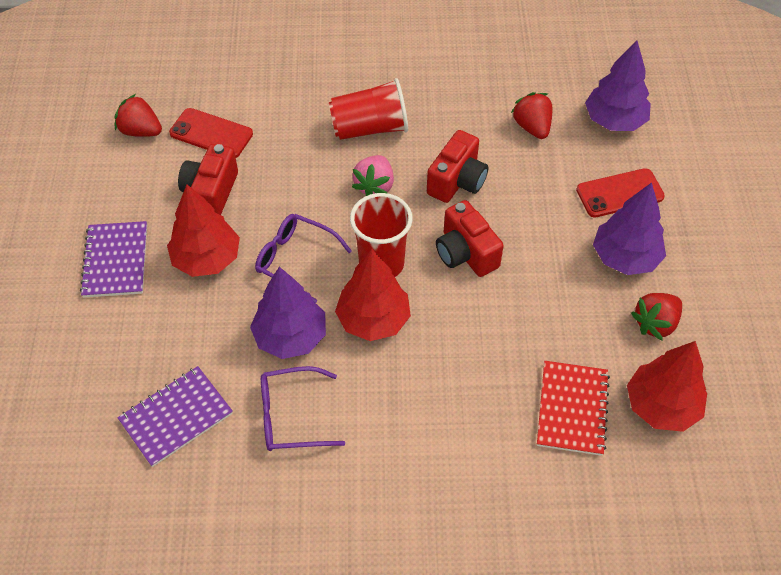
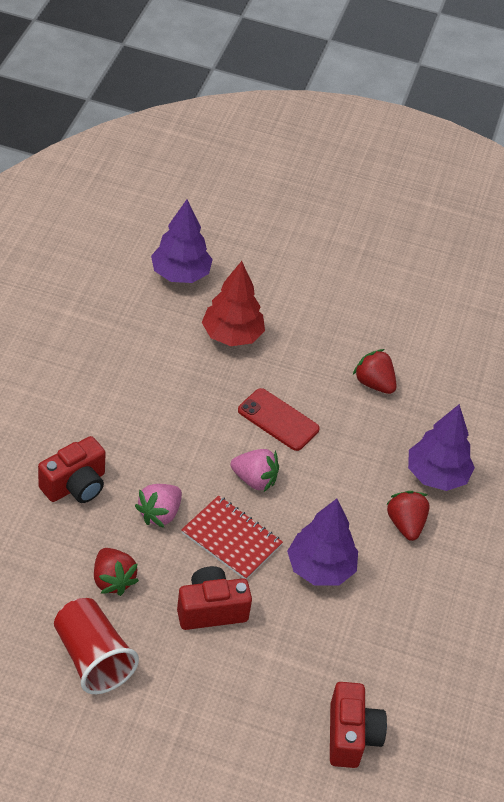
pink strawberry: 1 -> 2
purple glasses: 2 -> 0
purple notebook: 2 -> 0
red cup: 2 -> 1
red phone: 2 -> 1
red tree: 3 -> 1

